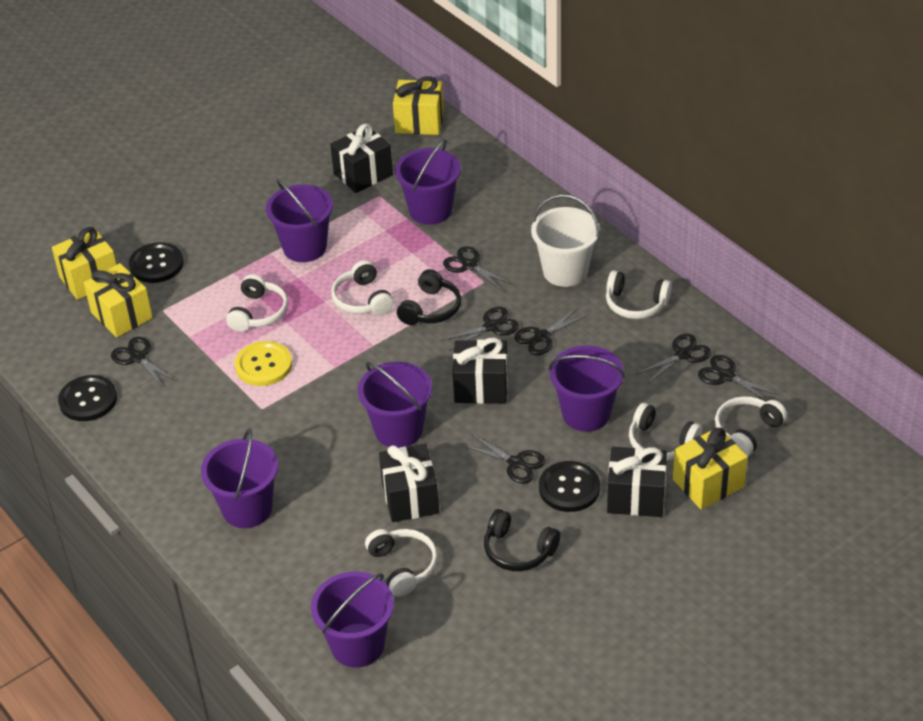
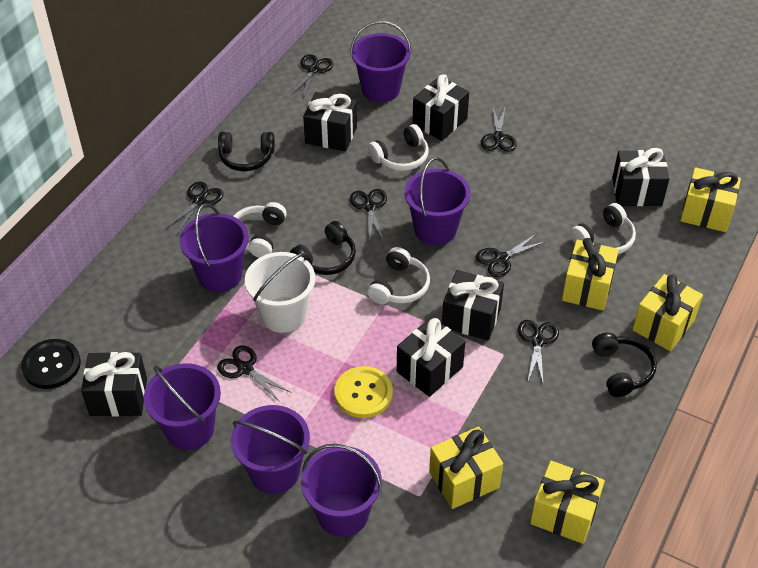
black button: 3 -> 1
black gift: 4 -> 6
black headphones: 2 -> 3
white headphones: 6 -> 4
yellow gift: 4 -> 5

